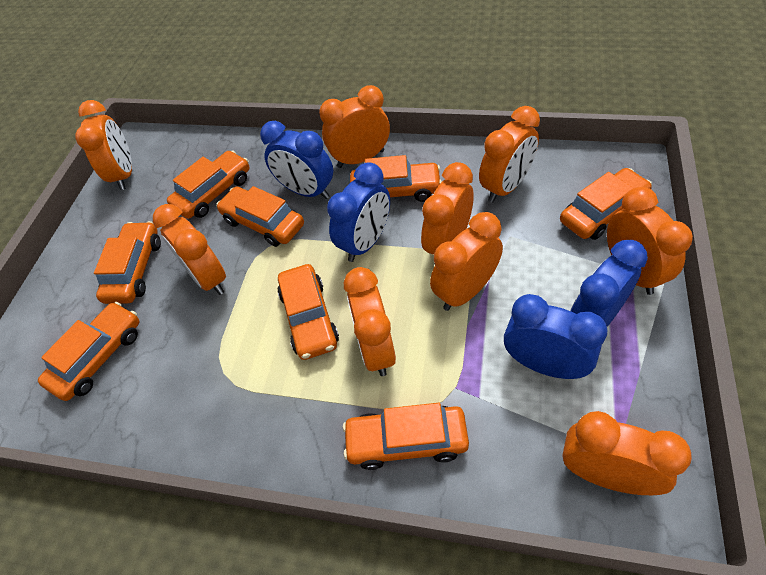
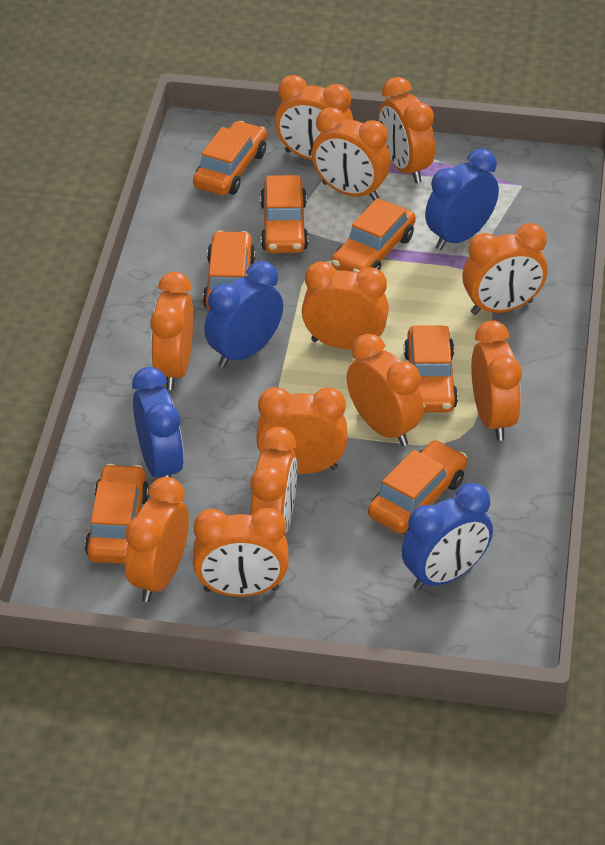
orange car: 8 -> 7
orange clock: 9 -> 12

